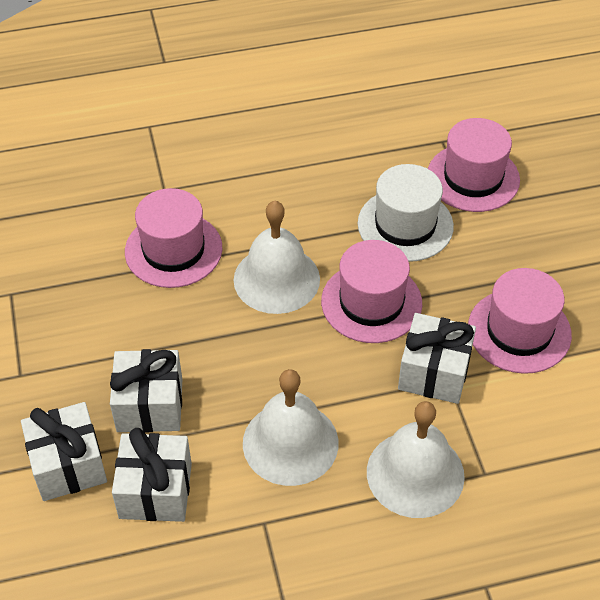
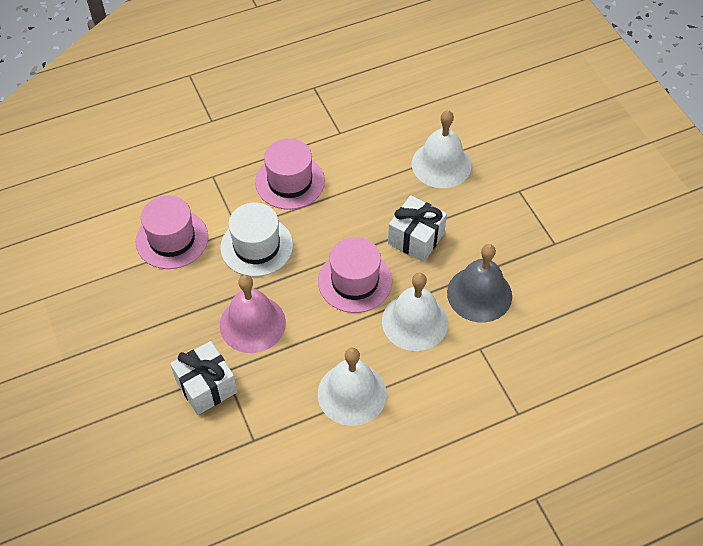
grey bell: 0 -> 1
pink bell: 0 -> 1
pink hat: 4 -> 3
white gift: 4 -> 2

